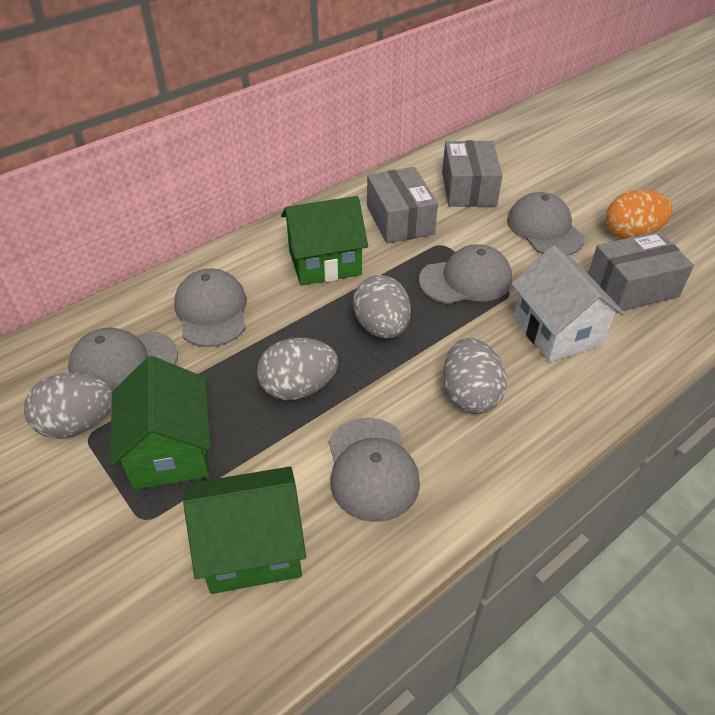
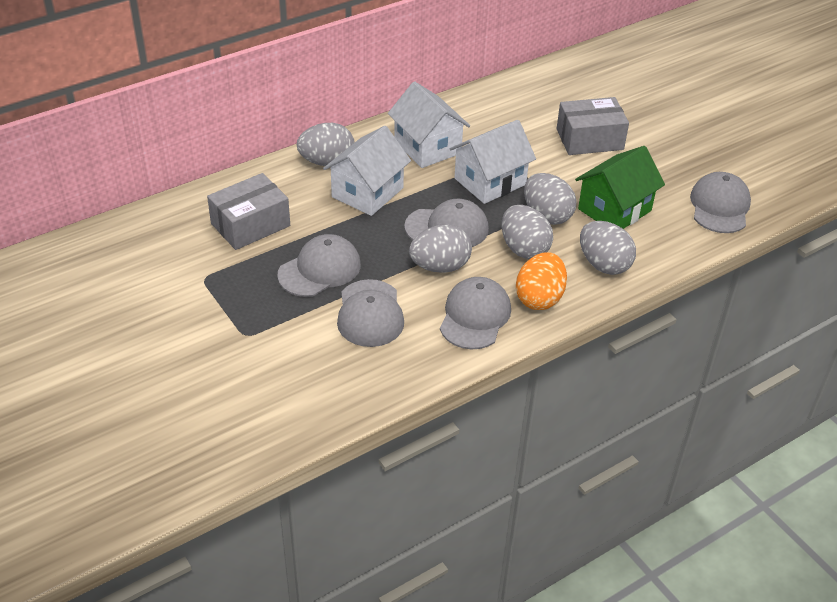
green house: 3 -> 1
grey box: 3 -> 2
grey egg: 4 -> 5
white house: 1 -> 3

